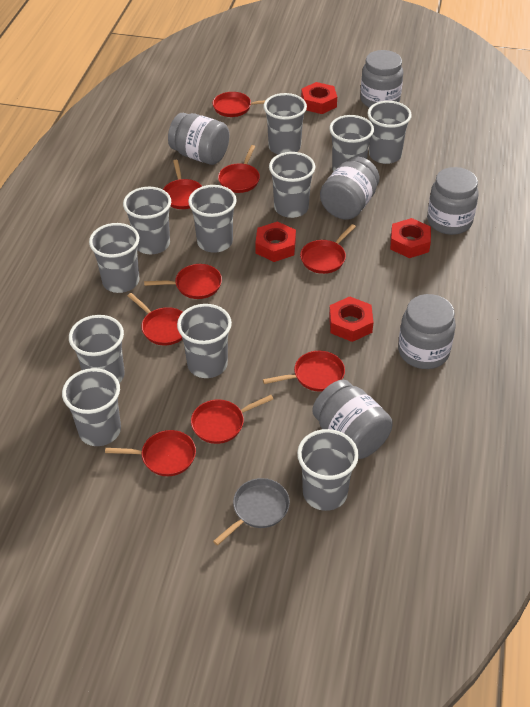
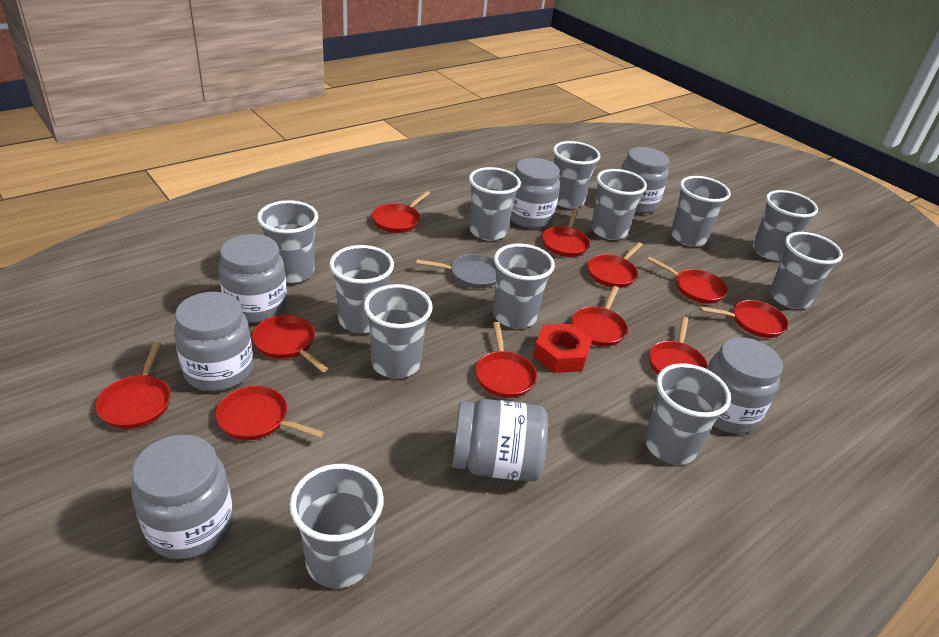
grey cup: 11 -> 12
grey jar: 6 -> 7
red nut: 4 -> 1
red pan: 9 -> 11

